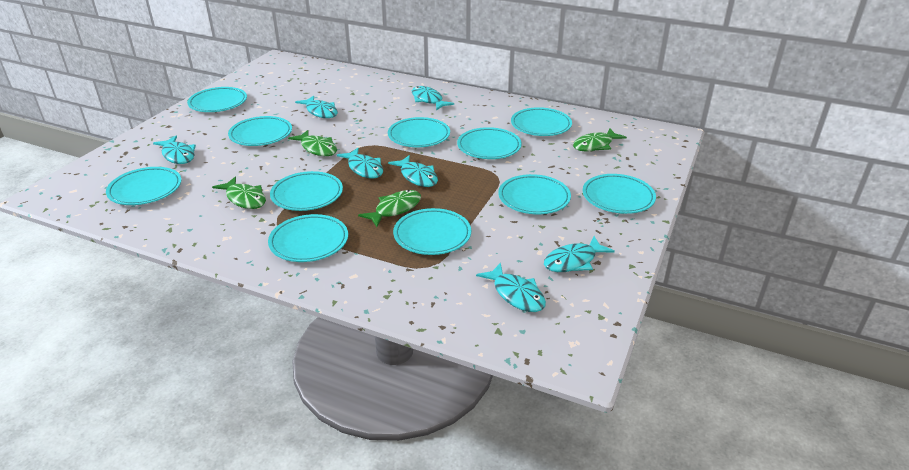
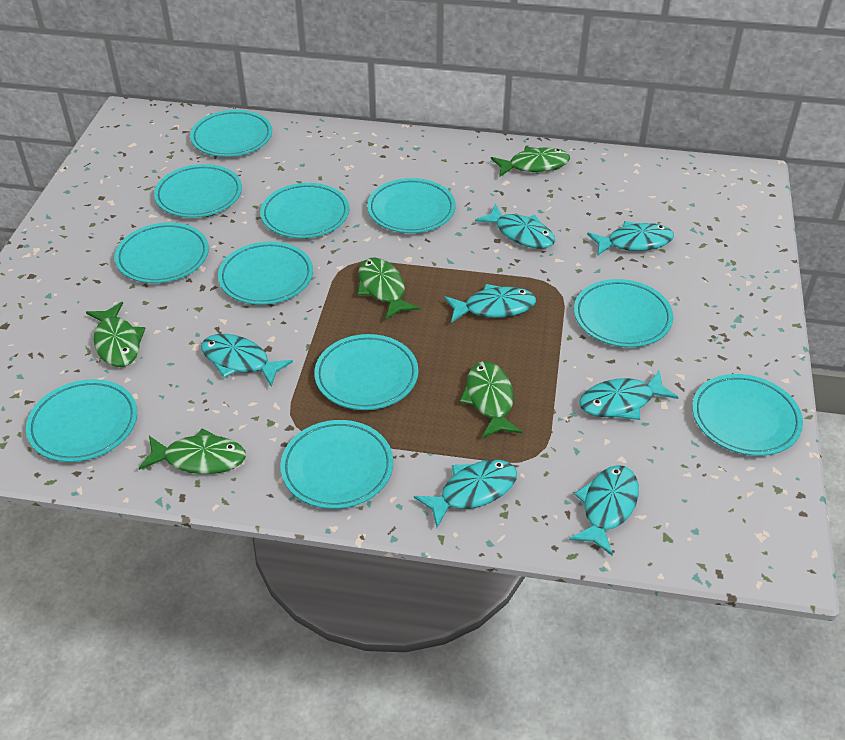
green fish: 4 -> 5

